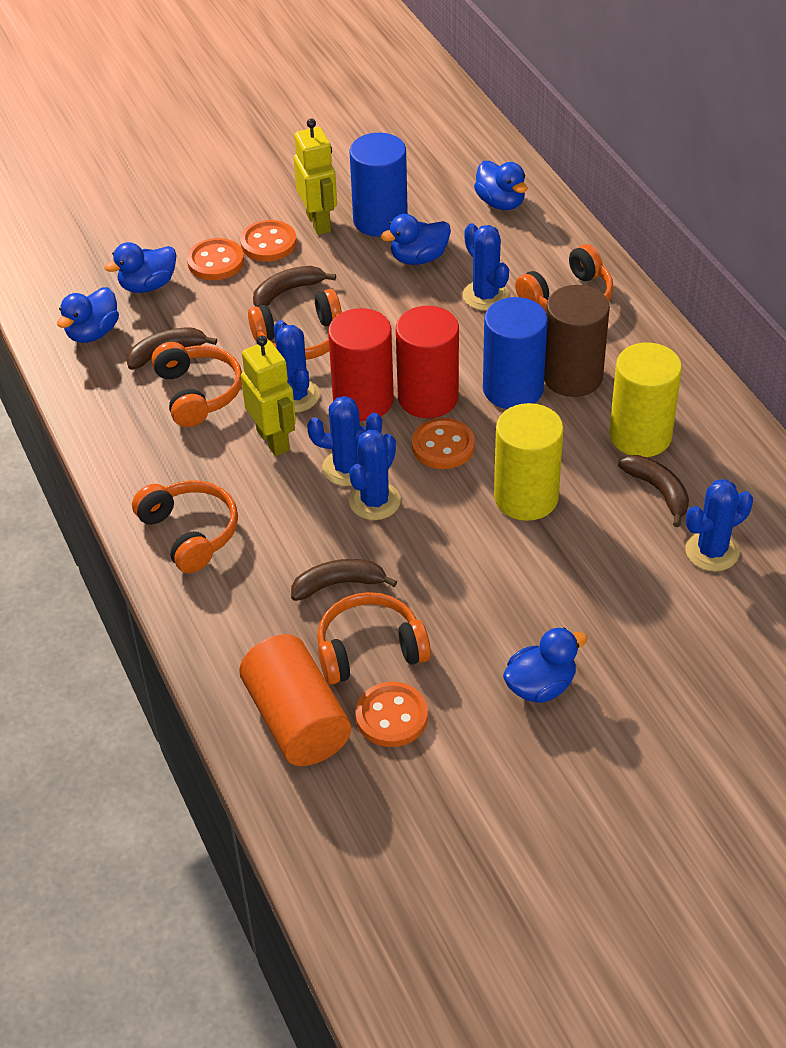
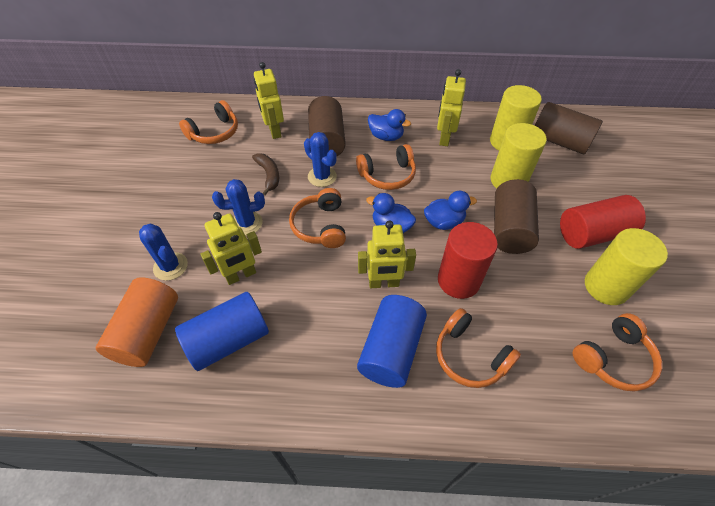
blue cactus: 5 -> 3
blue duck: 5 -> 3
brown banana: 4 -> 1
brown cylinder: 1 -> 3
orange button: 4 -> 0
yellow cylinder: 2 -> 3
yellow robot: 2 -> 4

